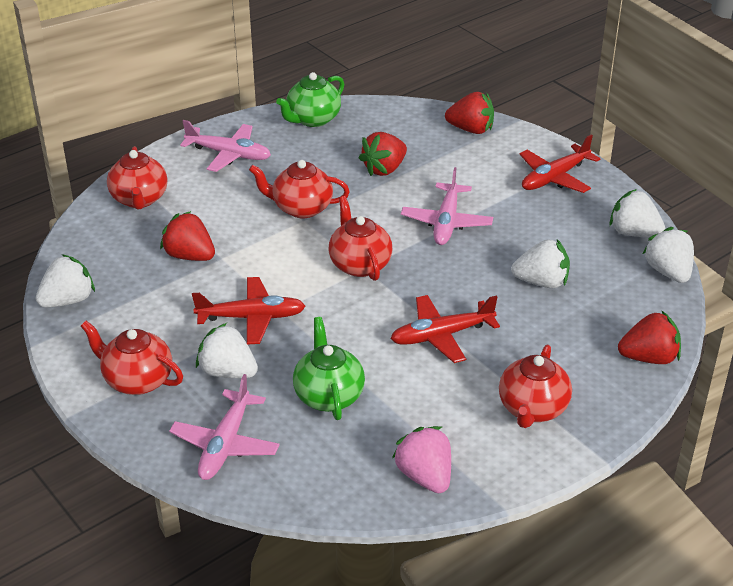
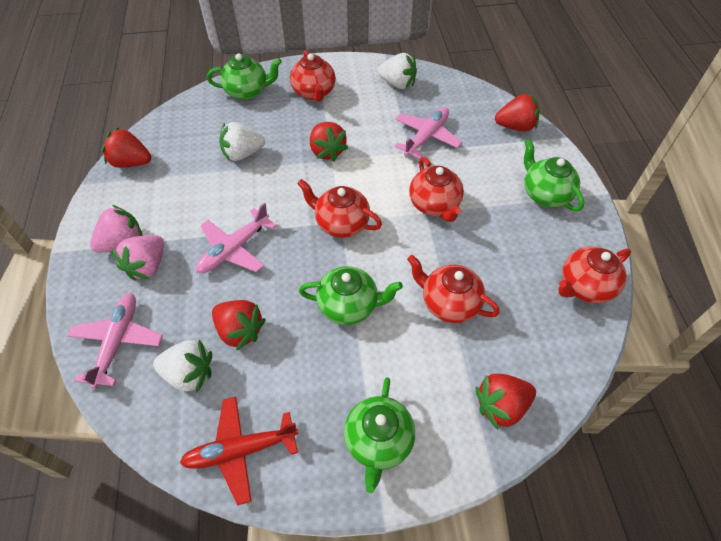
green teapot: 2 -> 4
pink strawberry: 1 -> 2
red plane: 3 -> 1
red strawberry: 4 -> 5
white strawberry: 5 -> 3

